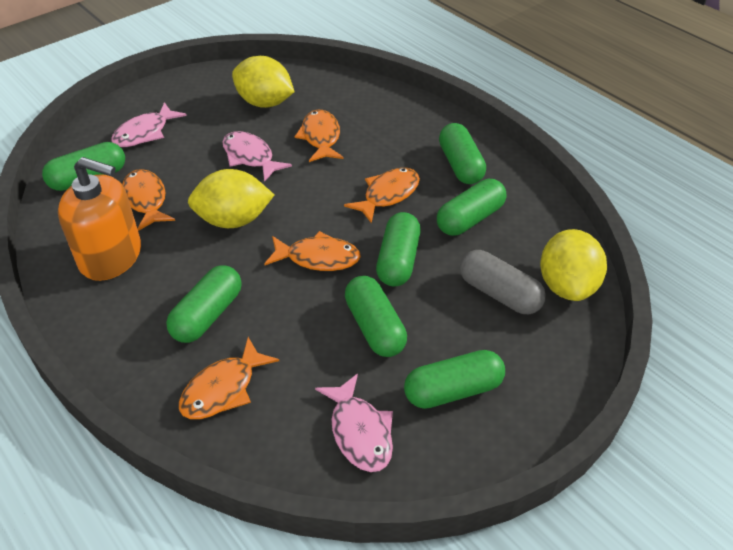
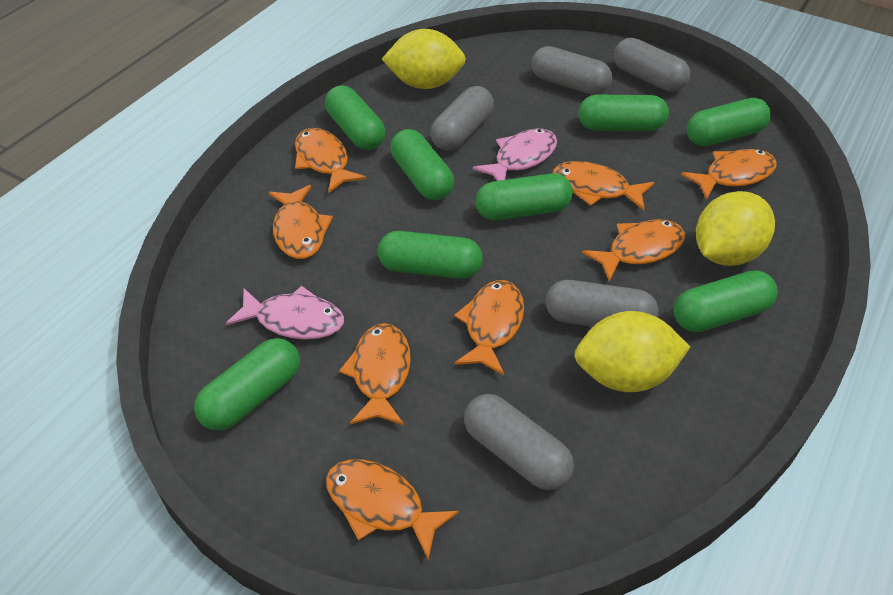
green capsule: 7 -> 8
grey capsule: 1 -> 5
orange fish: 5 -> 8
orange soap dispenser: 1 -> 0
pink fish: 3 -> 2

